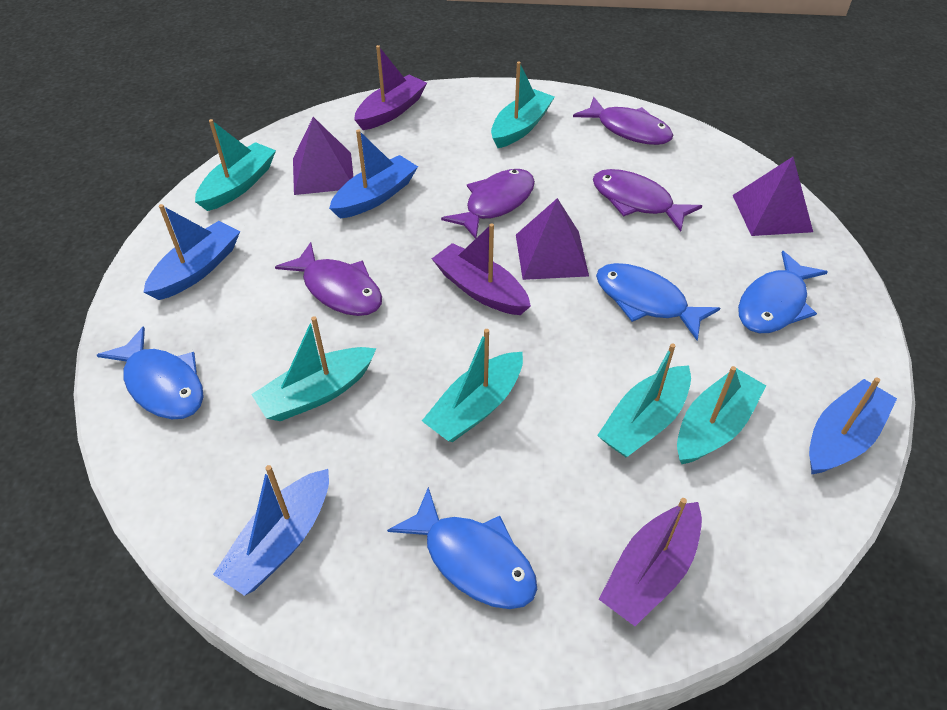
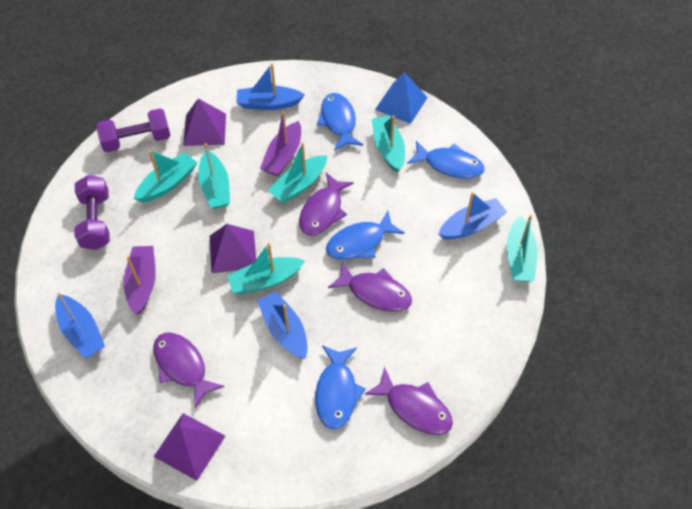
blue pyramid: 0 -> 1
purple boat: 3 -> 2
purple dumbbell: 0 -> 2

